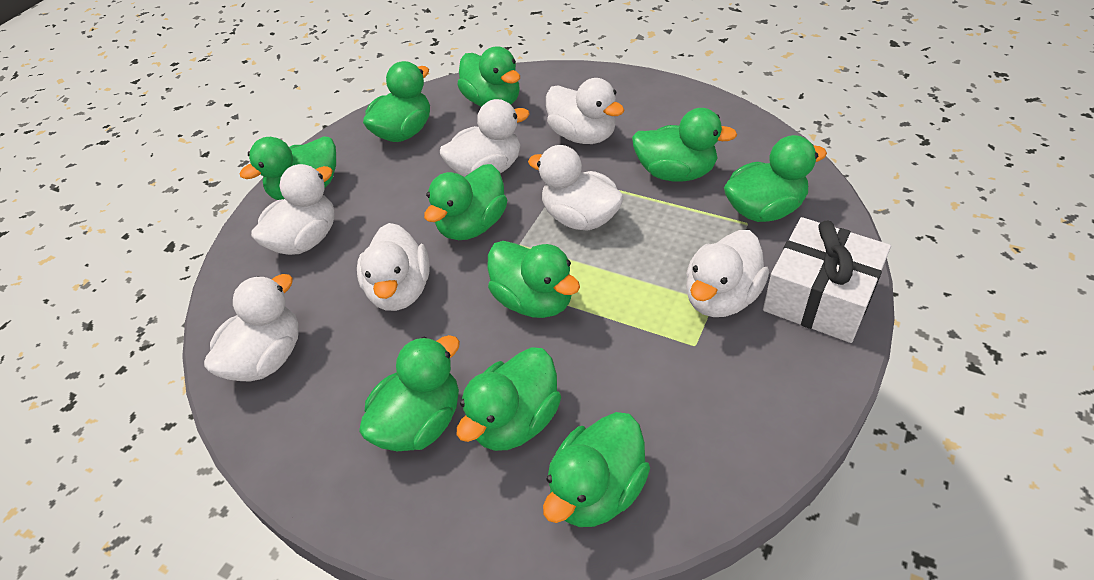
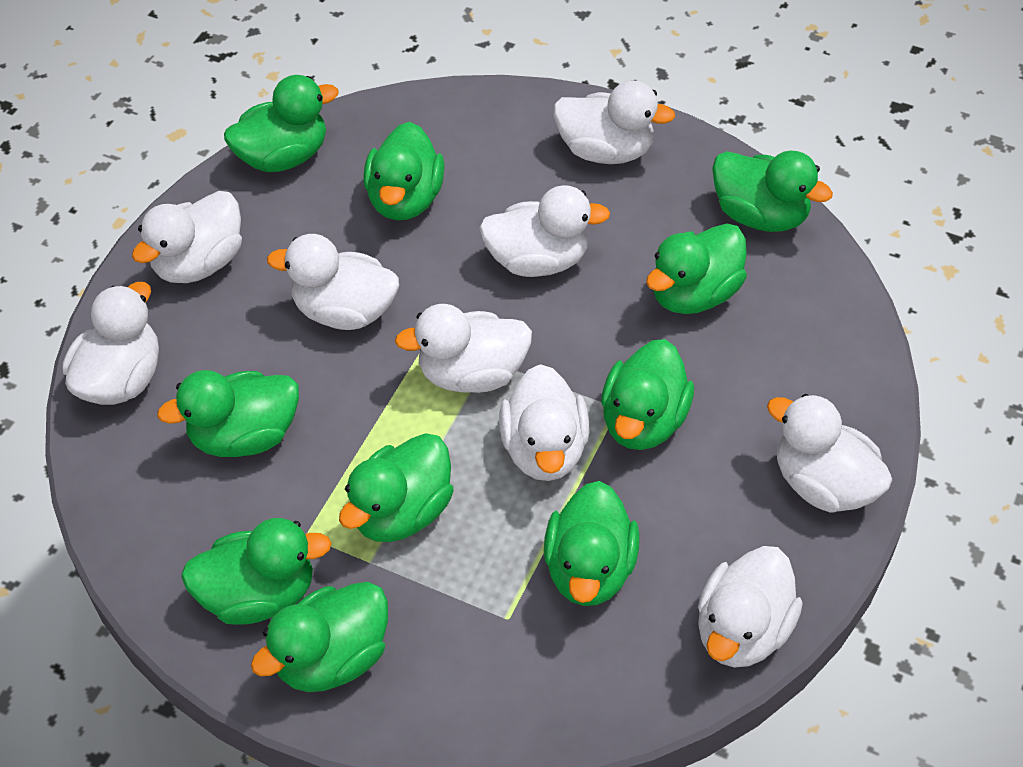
white duck: 7 -> 9
white gift: 1 -> 0

